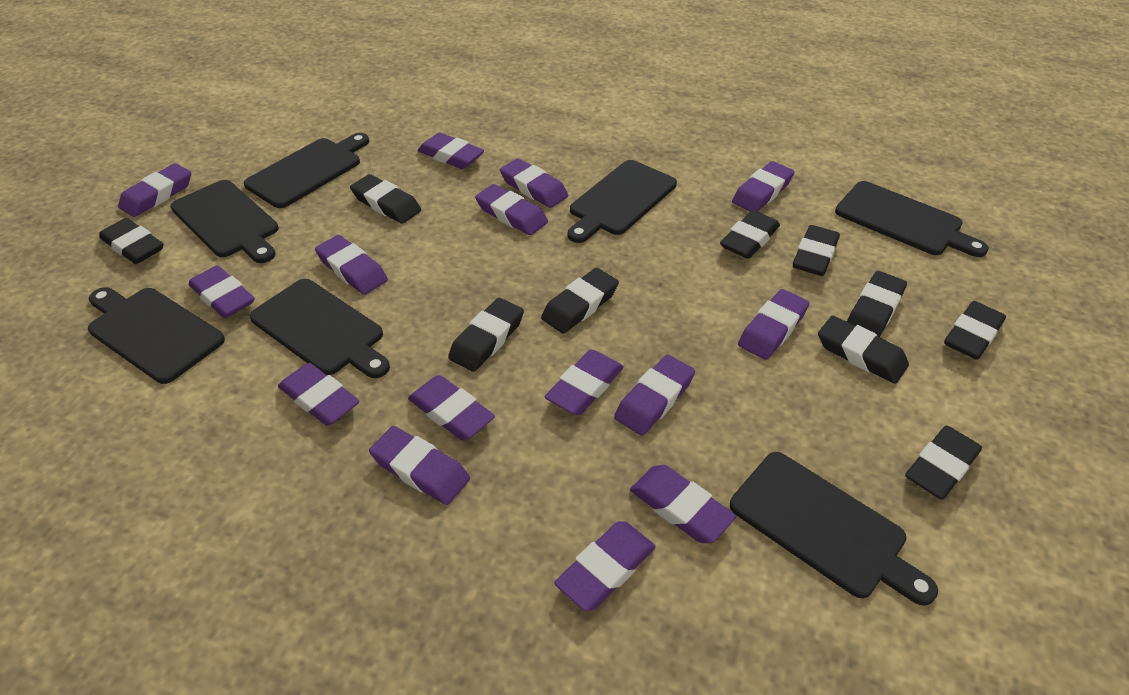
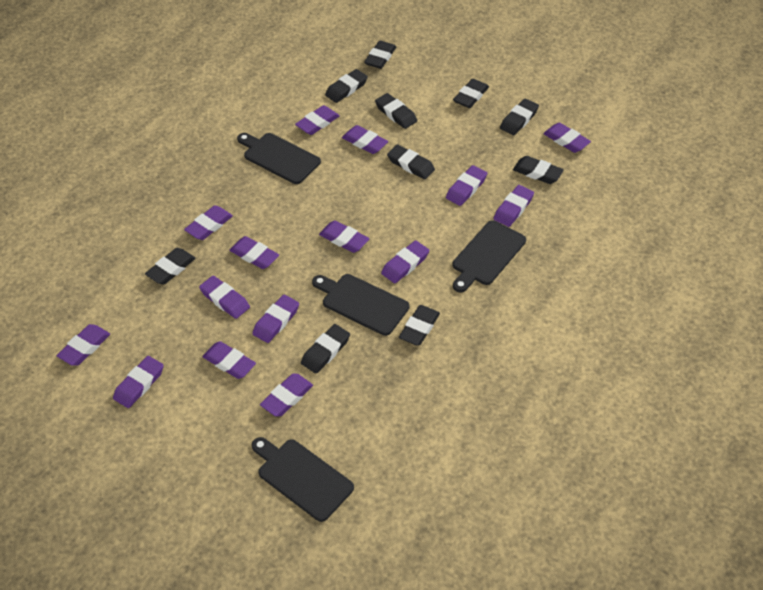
black cutting board: 7 -> 4

